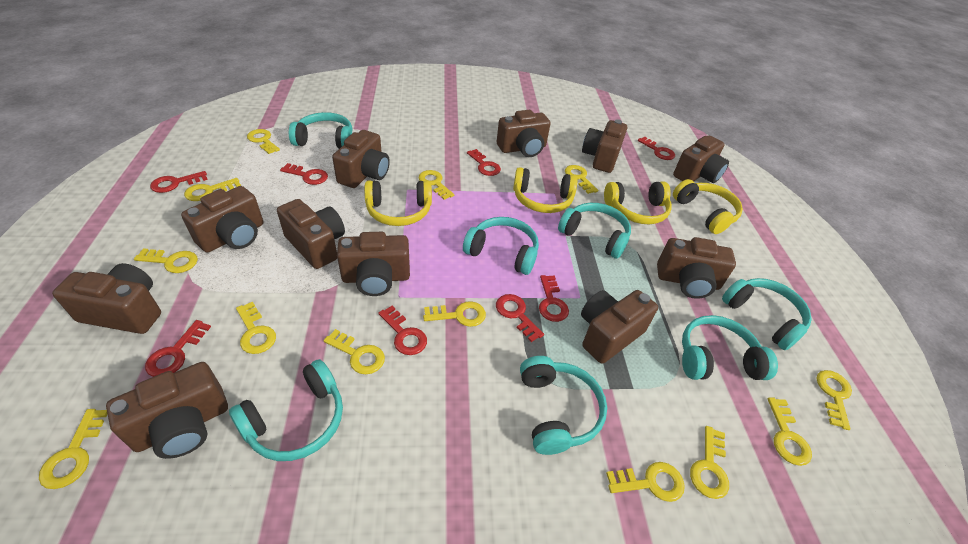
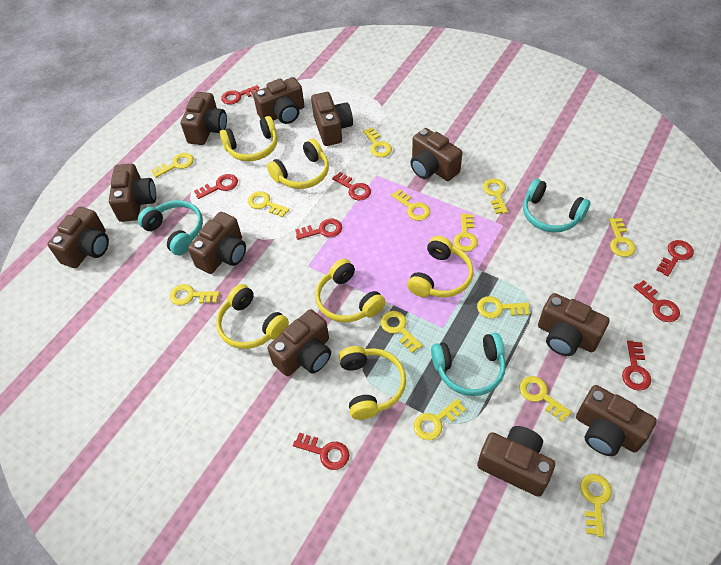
turquoise headphones: 7 -> 3
yellow headphones: 4 -> 6

